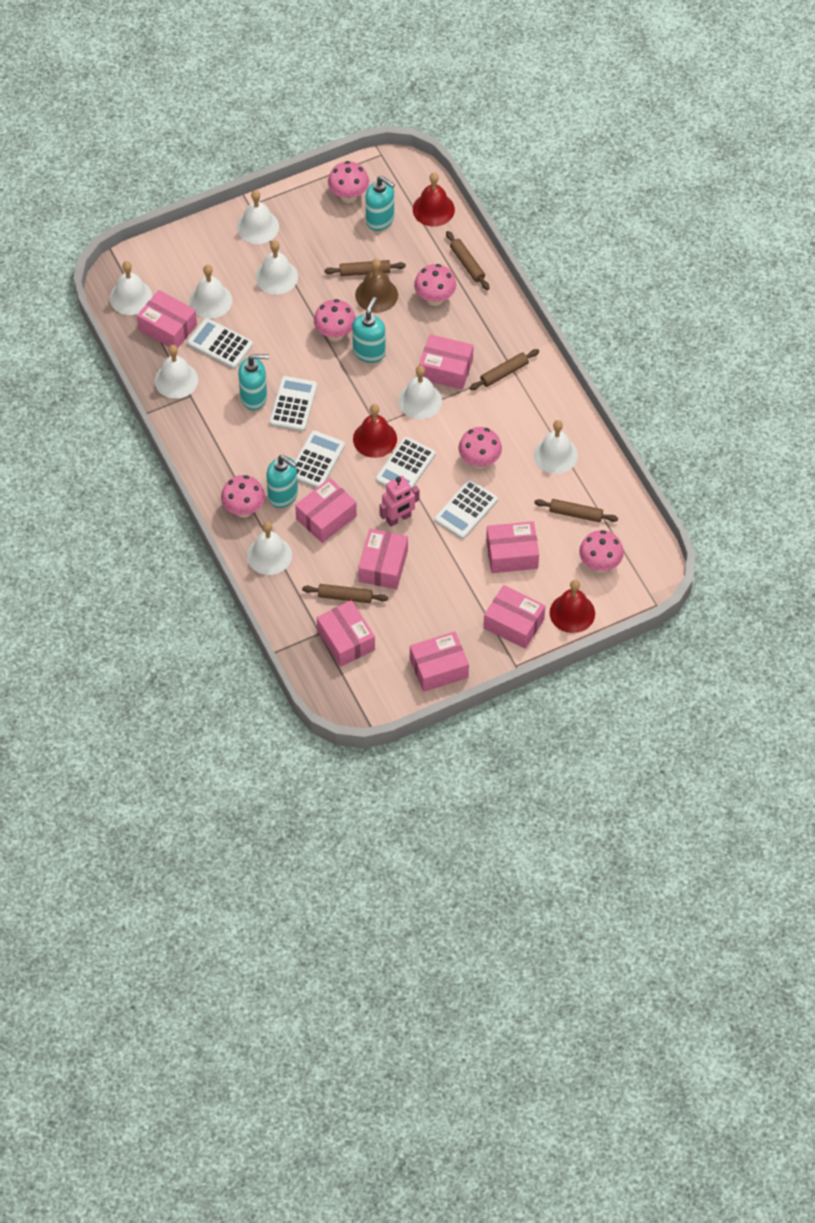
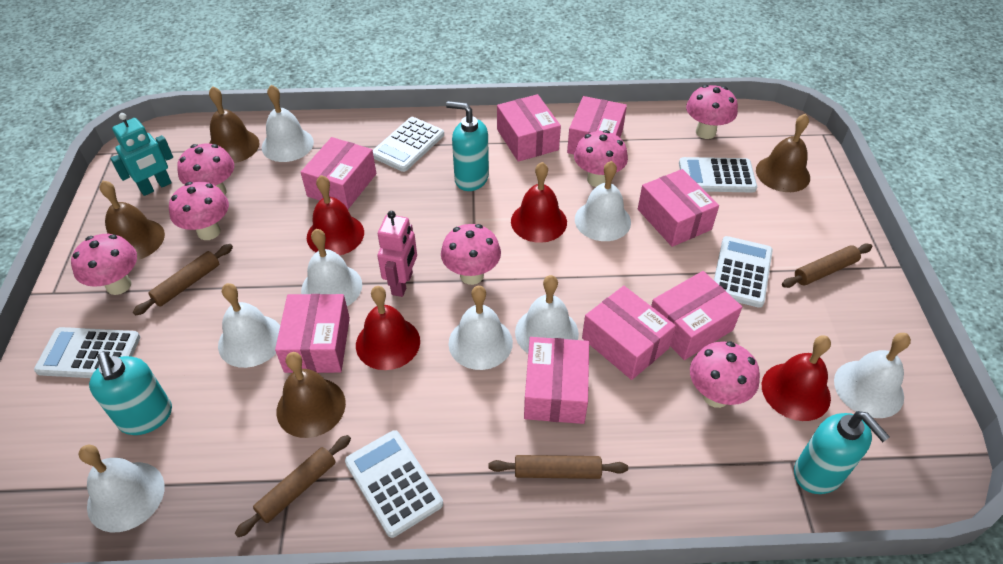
brown bell: 1 -> 4
brown rolling pin: 5 -> 4
pink mushroom: 6 -> 7
red bell: 3 -> 4
turquoise robot: 0 -> 1
turquoise soap dispenser: 4 -> 3

